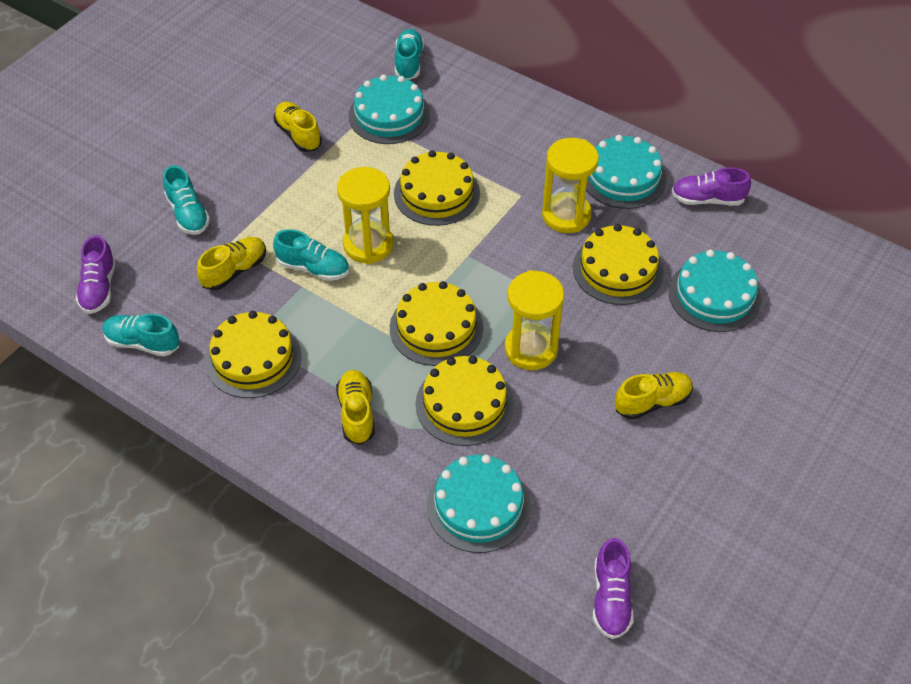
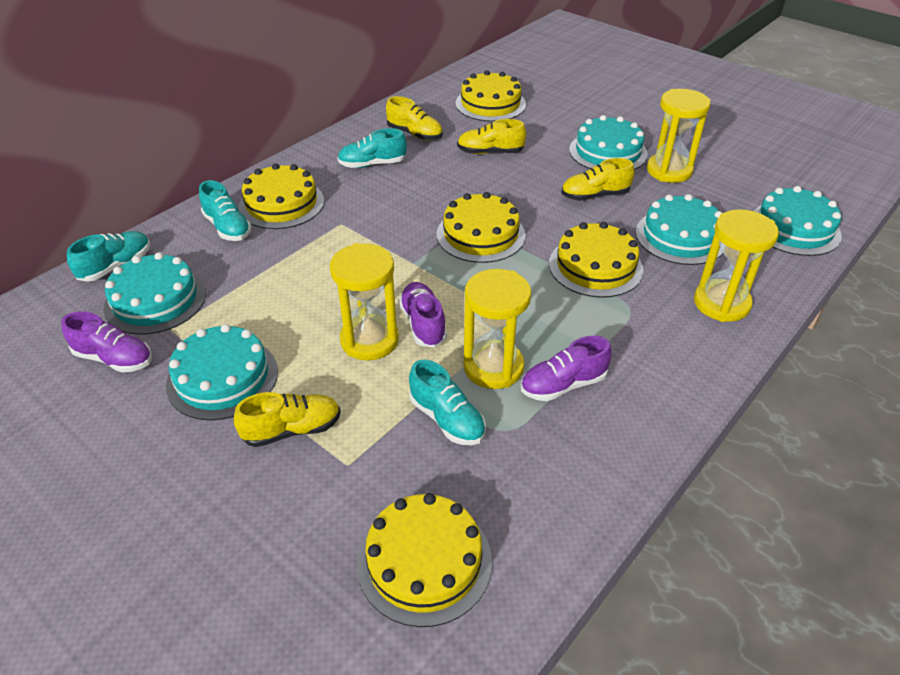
turquoise cake: 4 -> 5
yellow hourglass: 3 -> 4

